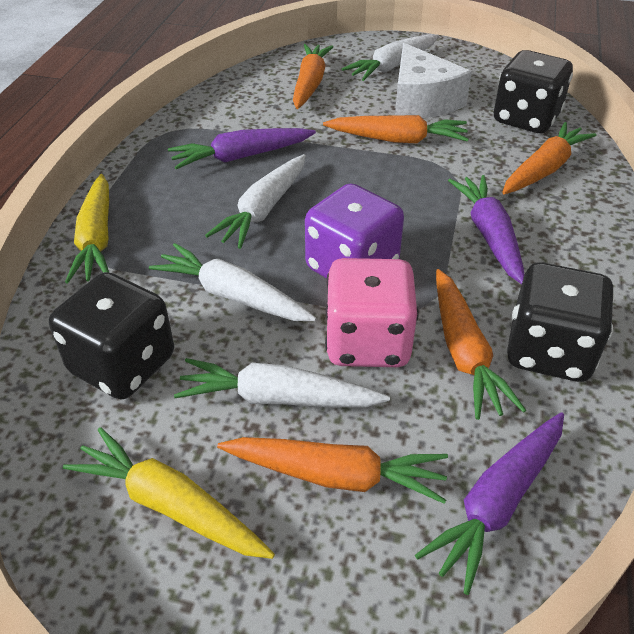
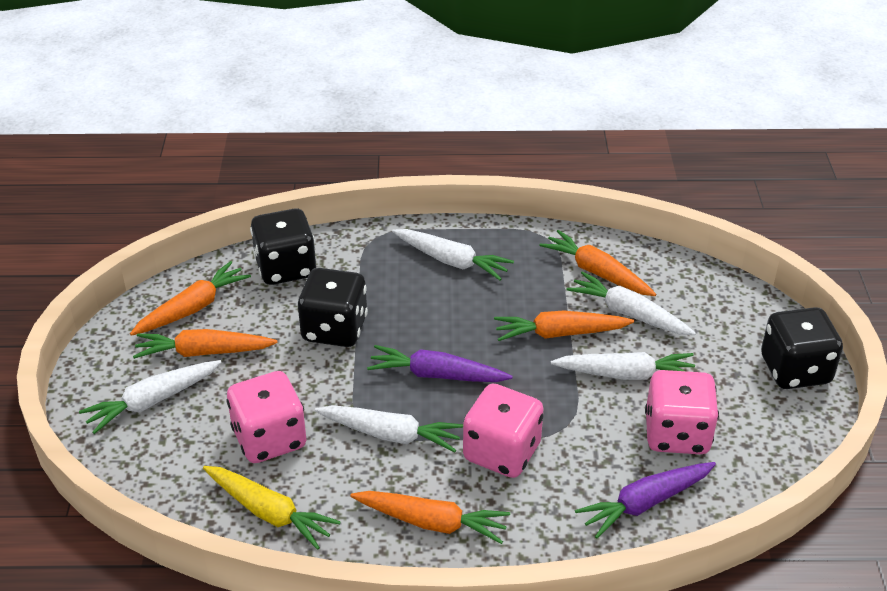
pink dice: 1 -> 3
purple carrot: 3 -> 2
purple dice: 1 -> 0
white carrot: 4 -> 5
white cheese: 1 -> 0
yellow carrot: 2 -> 1

